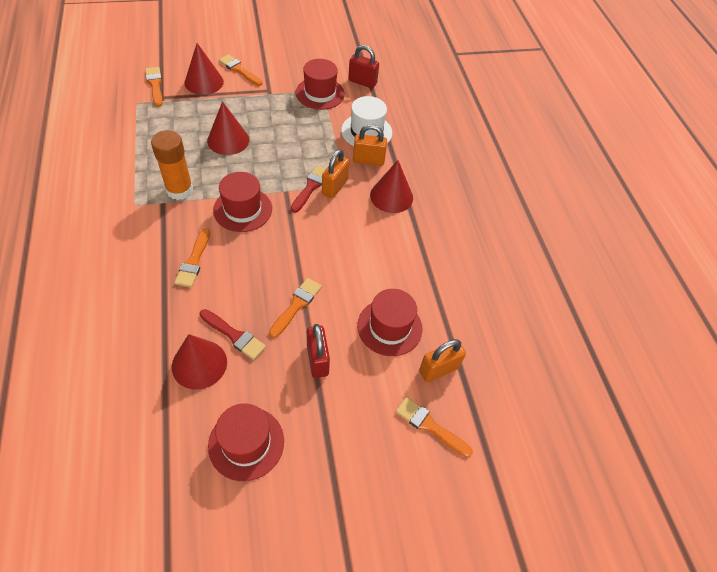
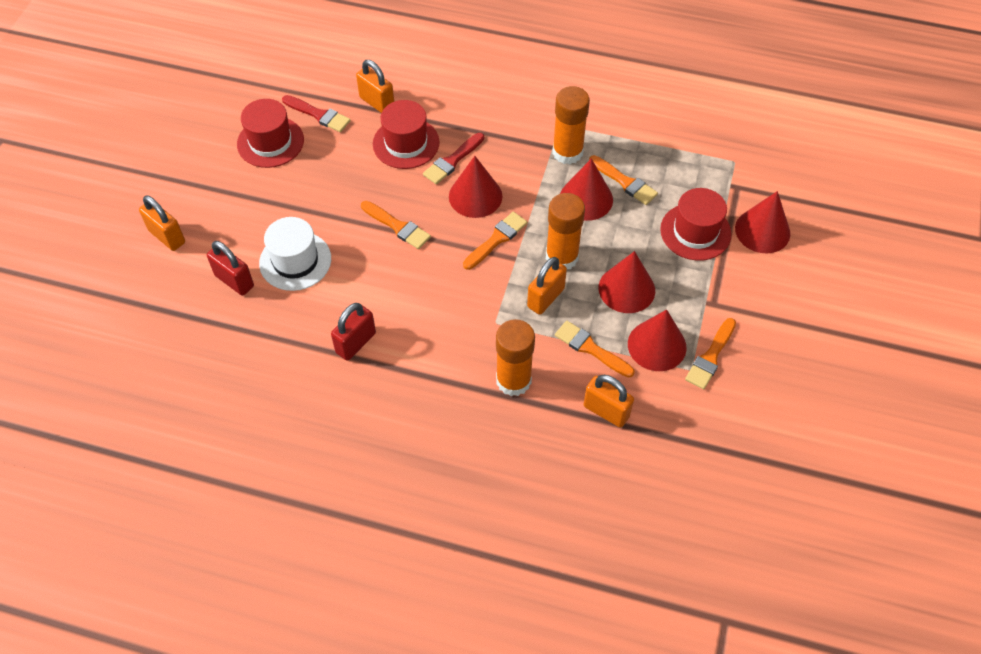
orange glue stick: 1 -> 3
orange padlock: 3 -> 4
red cone: 4 -> 5
red hat: 4 -> 3

